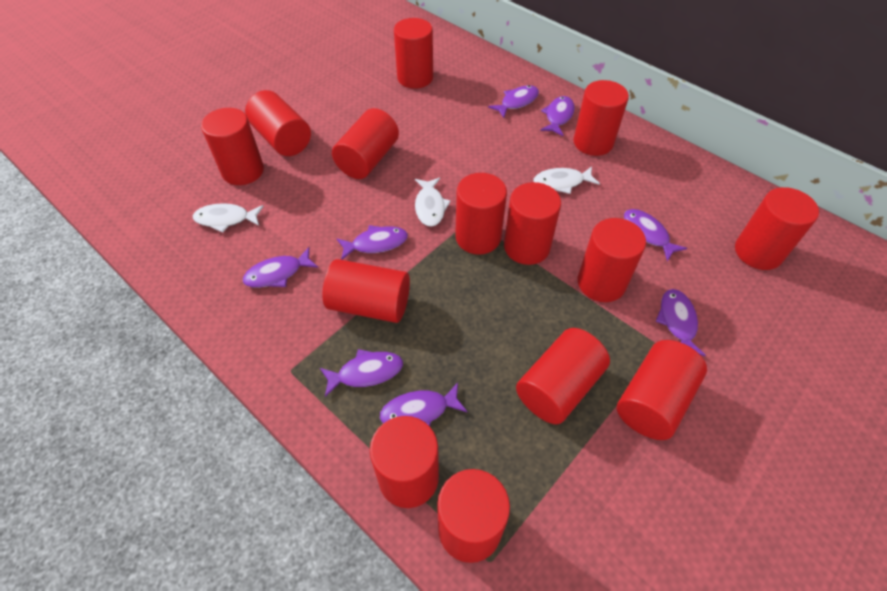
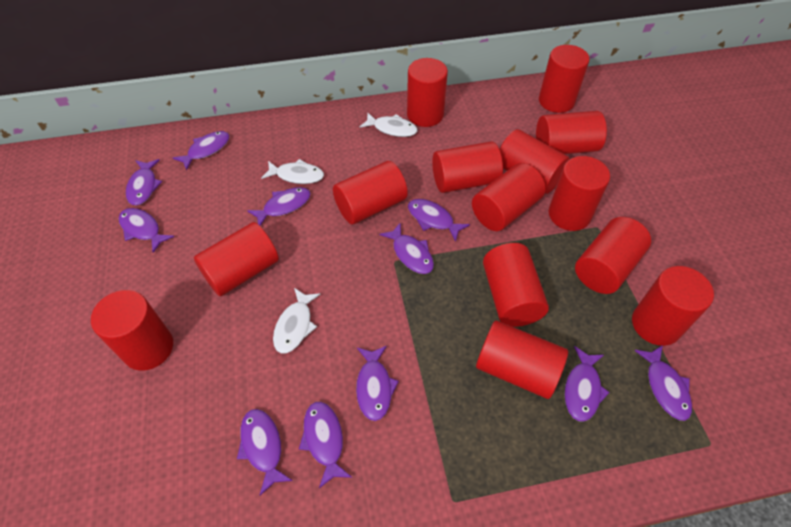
purple fish: 8 -> 11

